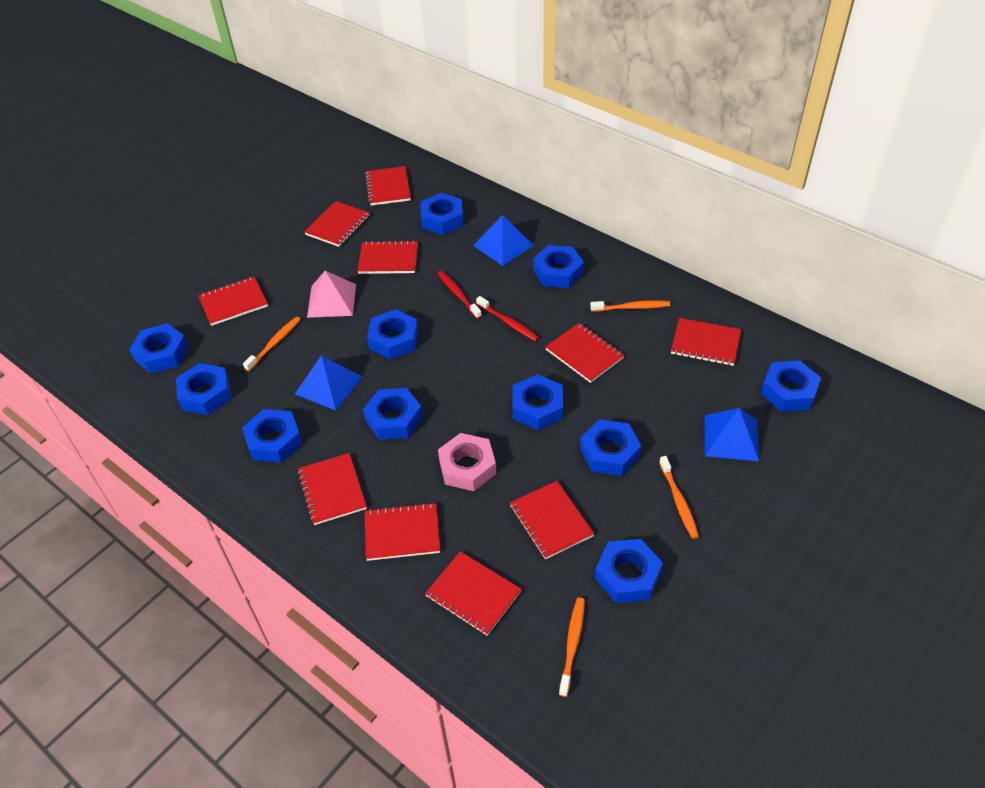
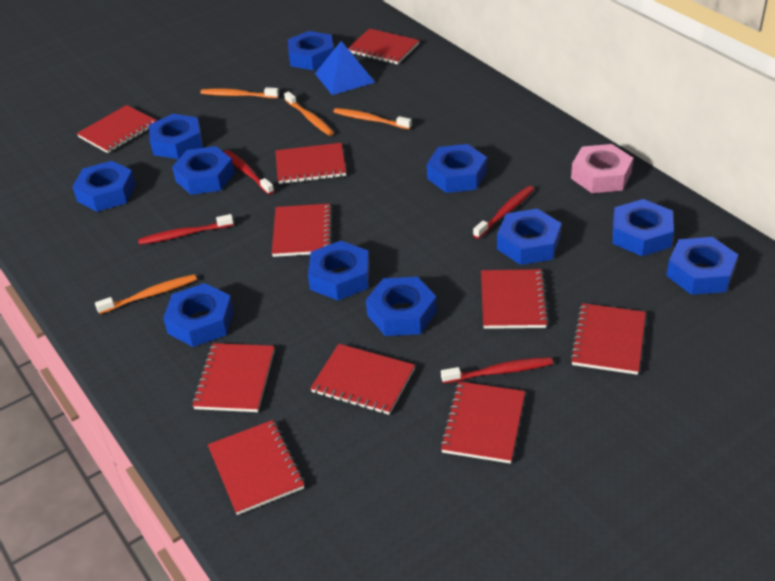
blue pyramid: 3 -> 1
pink pyramid: 1 -> 0
red toothbrush: 2 -> 4

